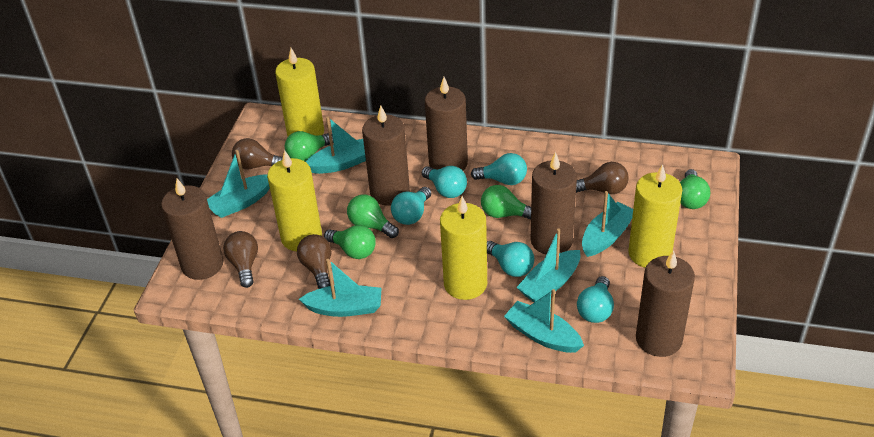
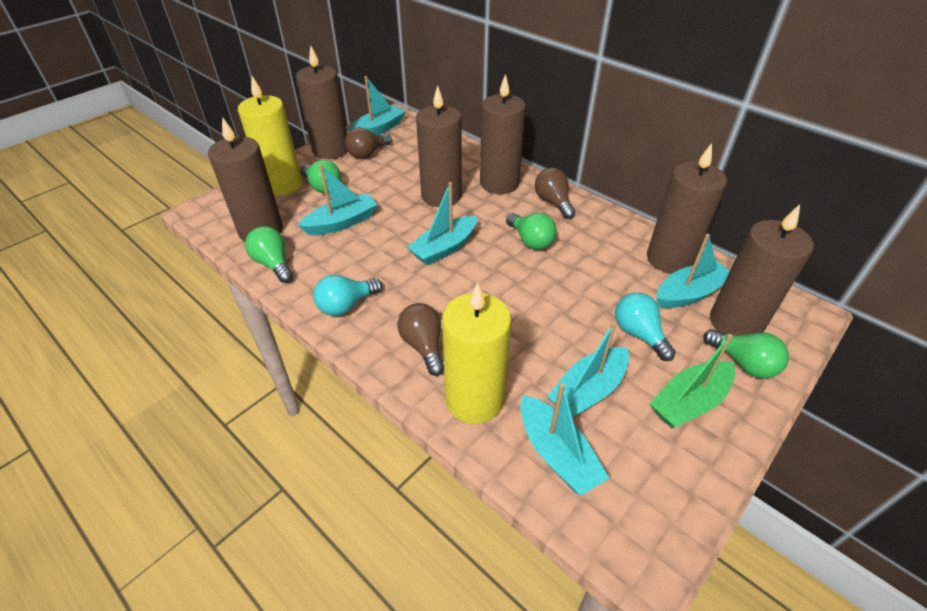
brown candle: 5 -> 6
brown light bulb: 4 -> 3
green boat: 0 -> 1
green light bulb: 5 -> 4
turquoise light bulb: 5 -> 2
yellow candle: 4 -> 2

